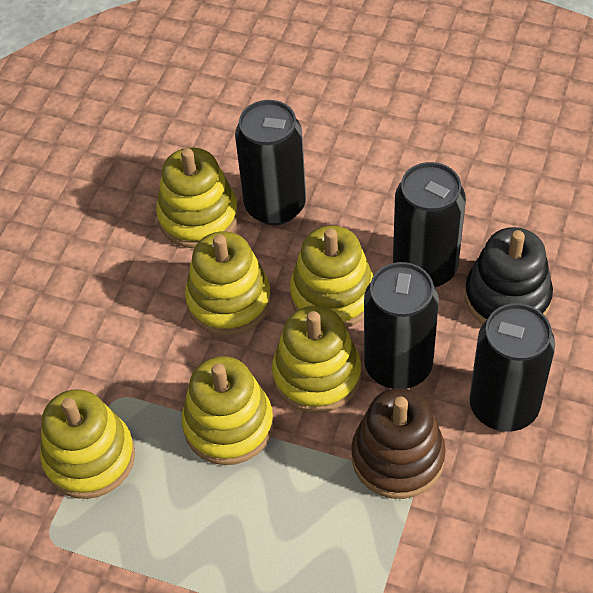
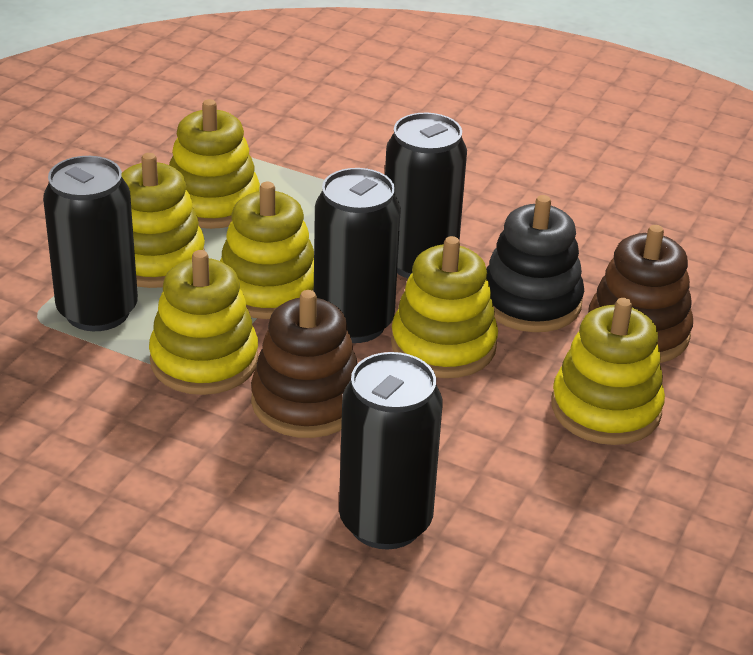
brown stacking toy: 1 -> 2

